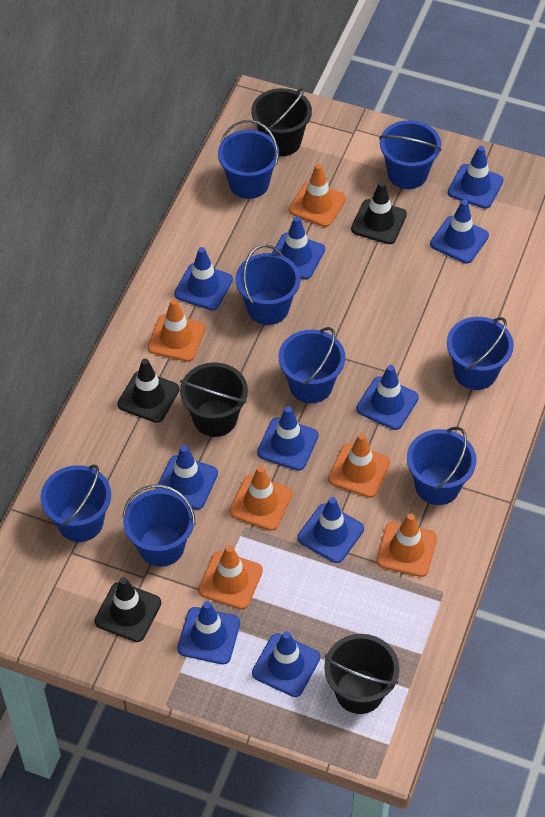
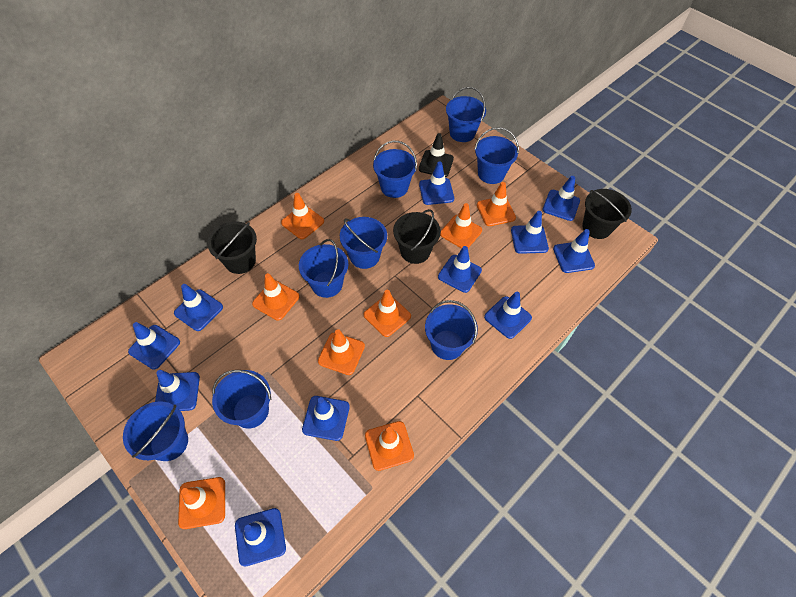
black traffic cone: 3 -> 1
blue traffic cone: 10 -> 11
orange traffic cone: 6 -> 8

